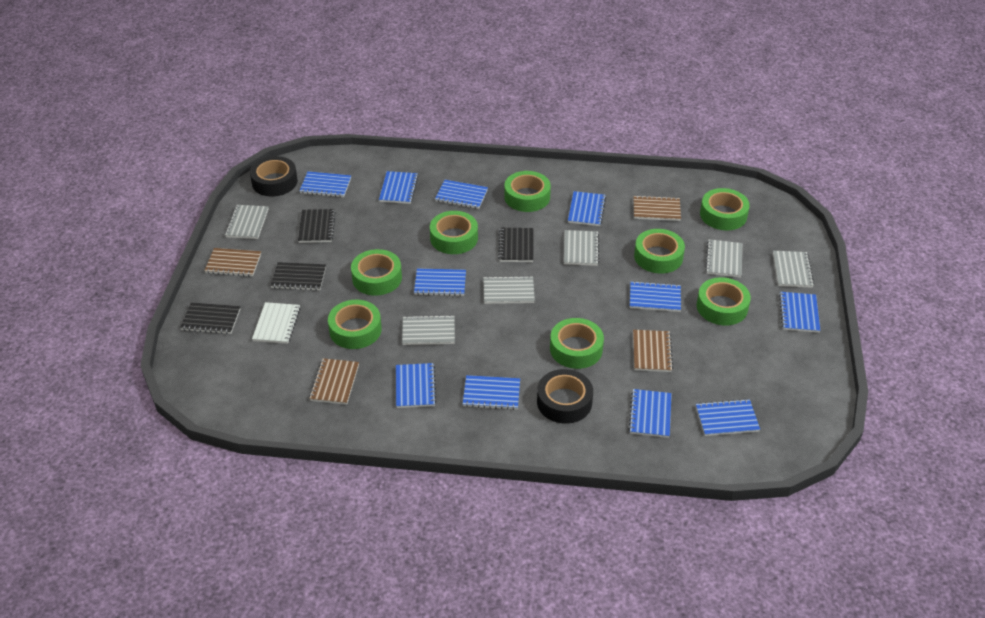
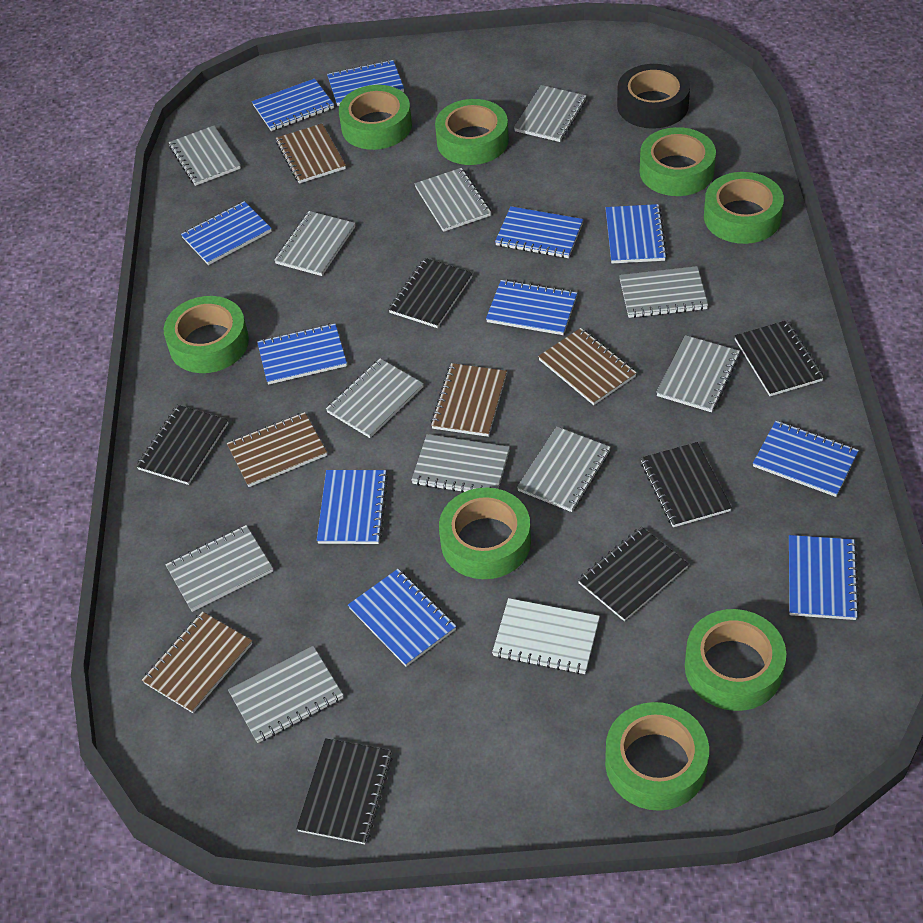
black notebook: 4 -> 6
black tape: 2 -> 1
brown notebook: 4 -> 5
grey notebook: 6 -> 11

